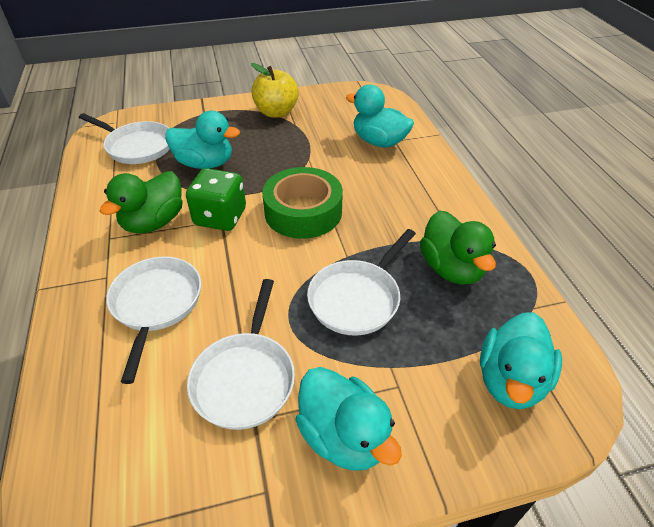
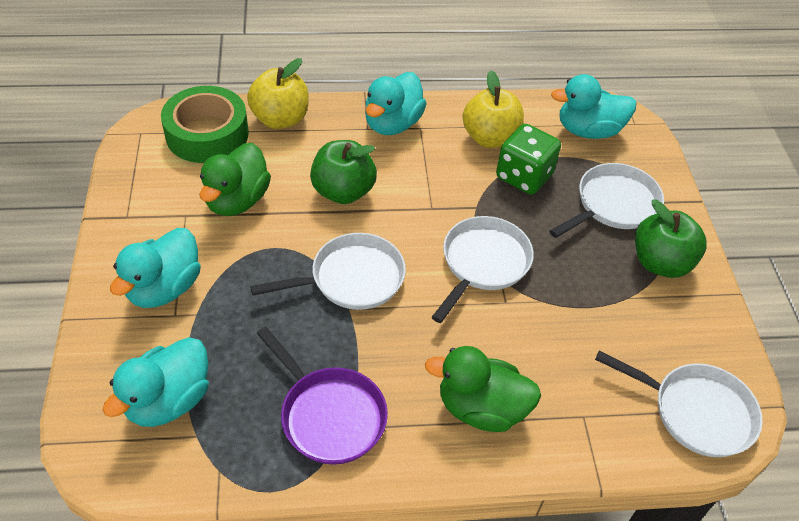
green apple: 0 -> 2
purple pan: 0 -> 1
yellow apple: 1 -> 2

